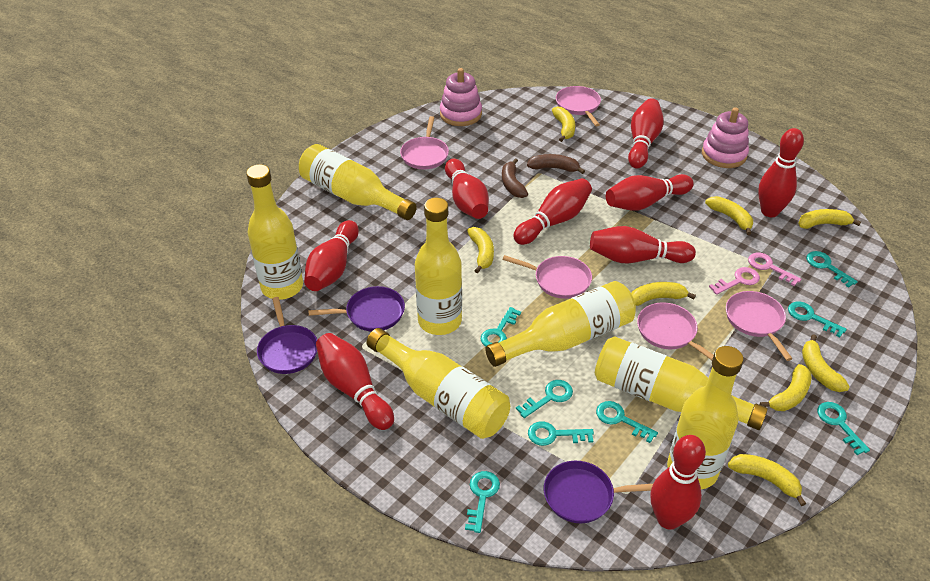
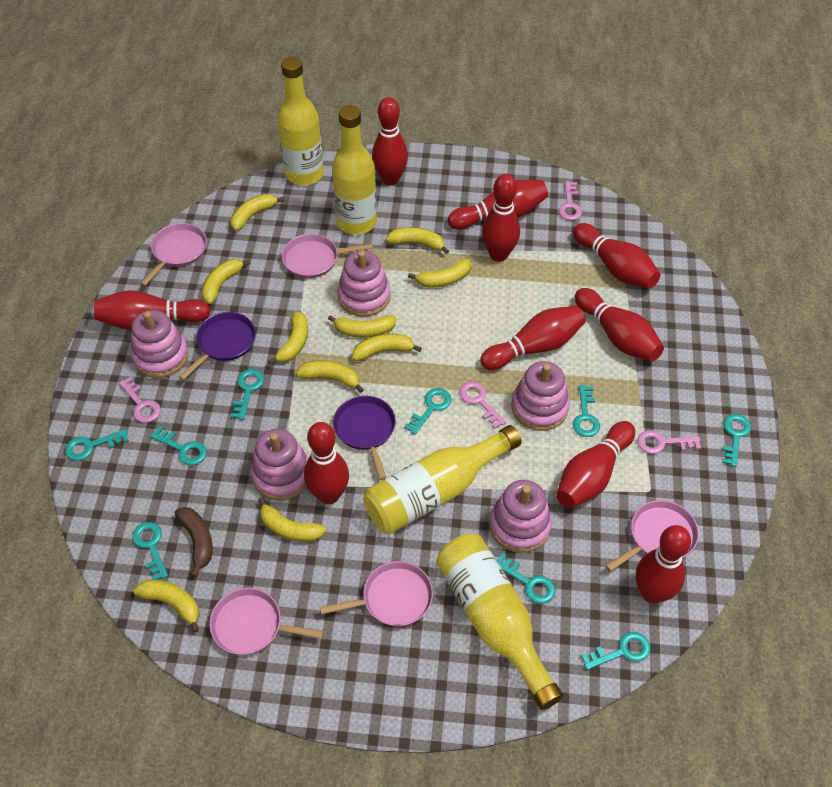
brown banana: 2 -> 1
pink key: 2 -> 4
pink stacking toy: 2 -> 5
purple pan: 3 -> 2
red bowling pin: 9 -> 10
turquoise key: 8 -> 9
yellow banana: 8 -> 10
yellow bottle: 7 -> 4

